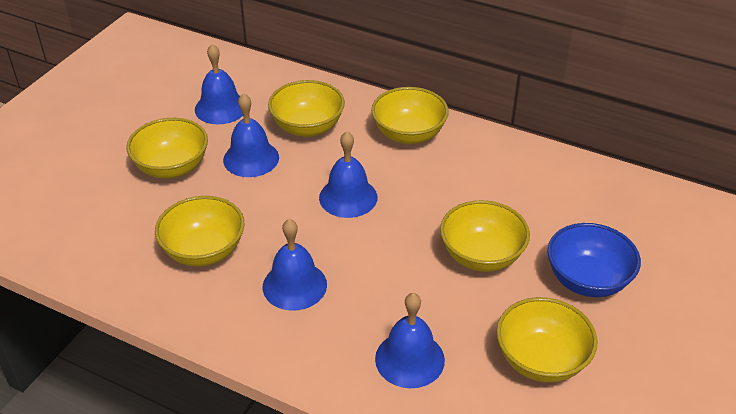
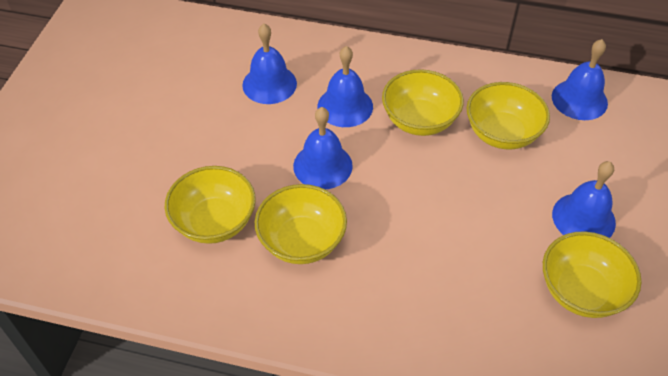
blue bowl: 1 -> 0
yellow bowl: 6 -> 5

